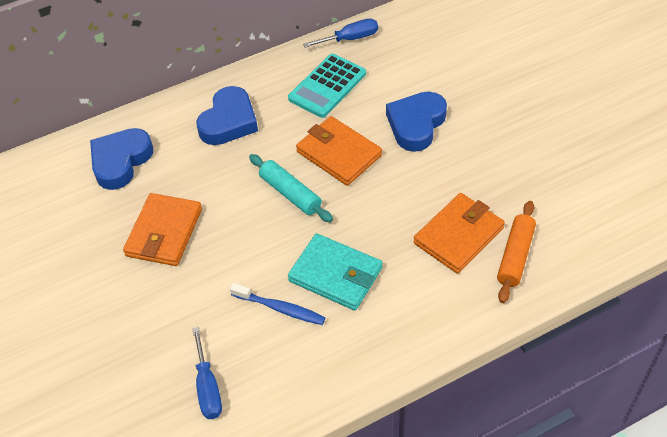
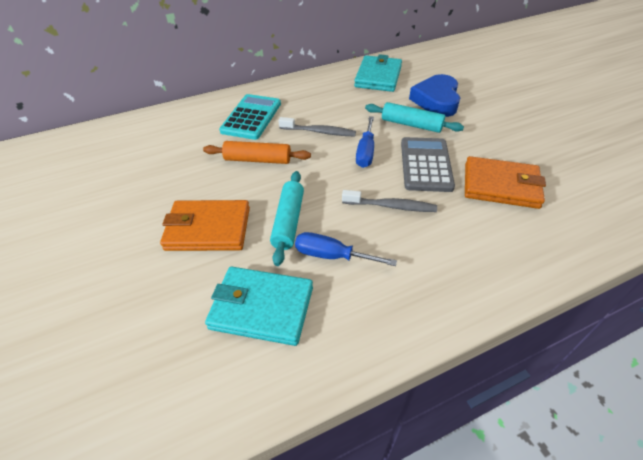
blue heart: 3 -> 1
blue toothbrush: 1 -> 0
grey calculator: 0 -> 1
grey toothbrush: 0 -> 2
orange wallet: 3 -> 2
turquoise rolling pin: 1 -> 2
turquoise wallet: 1 -> 2

